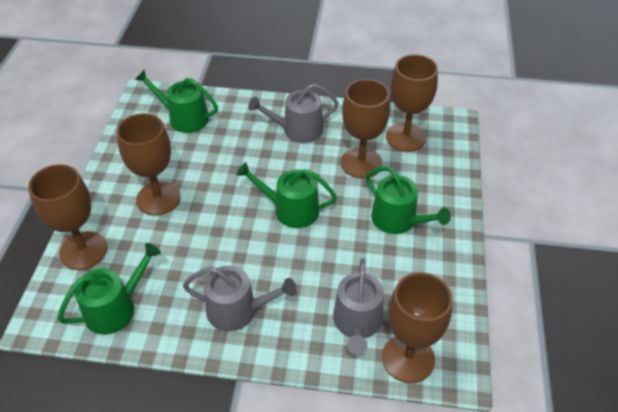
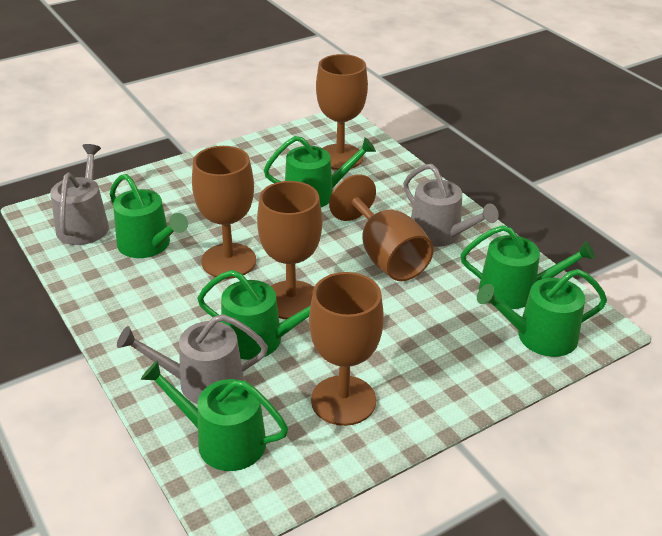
green watering can: 4 -> 6

